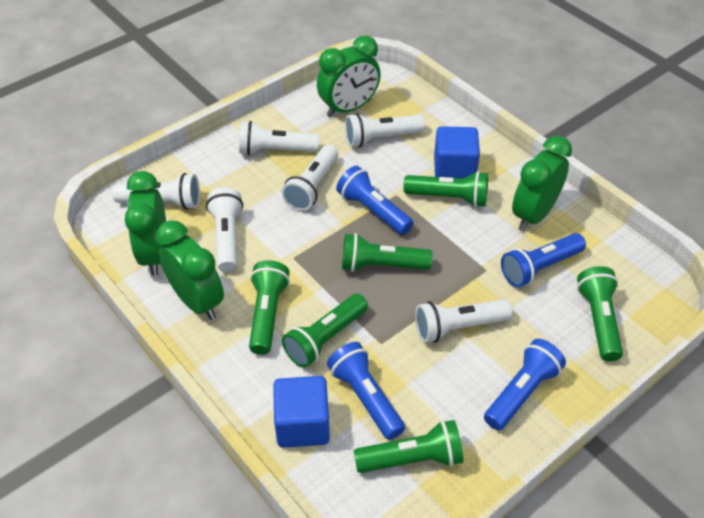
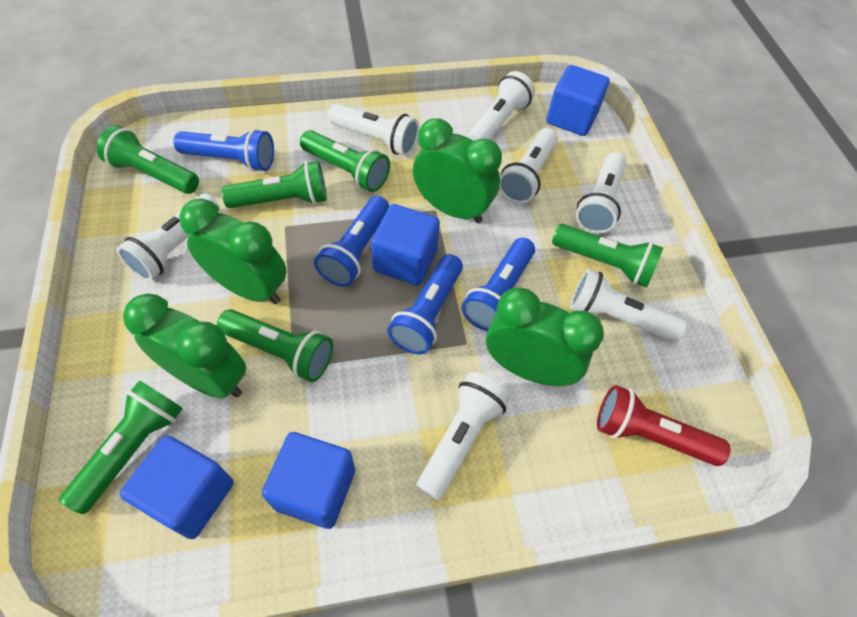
blue cube: 2 -> 4
red flashlight: 0 -> 1
white flashlight: 6 -> 7

